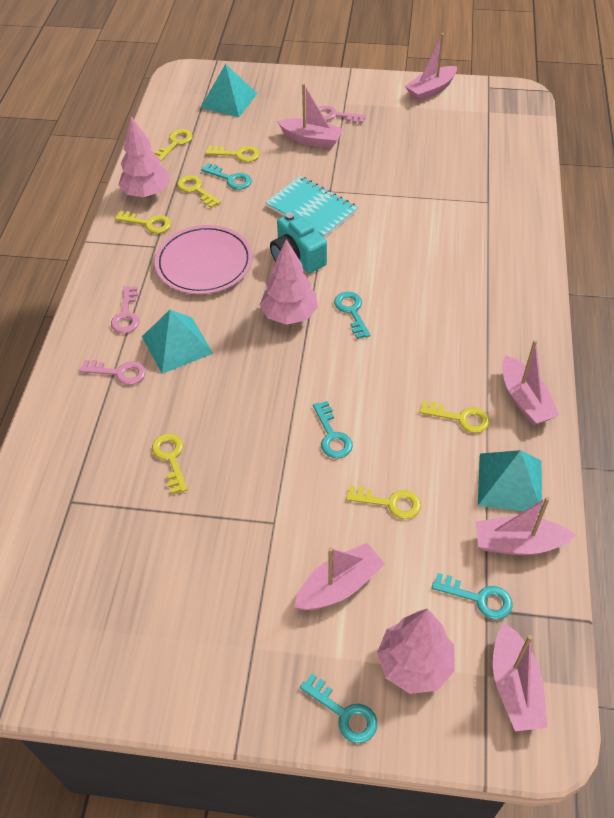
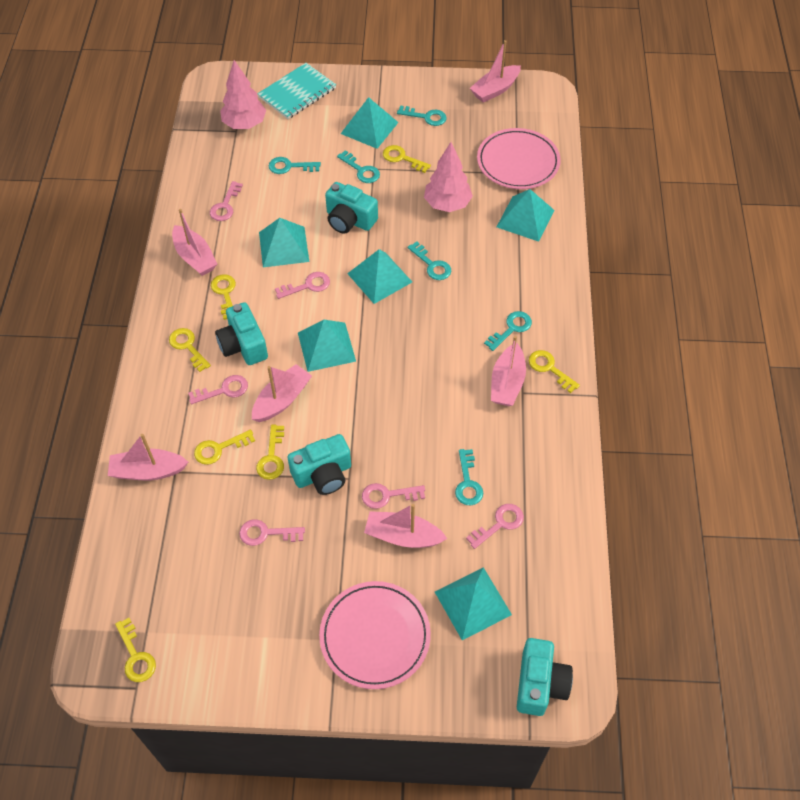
pink key: 3 -> 6
pink plate: 1 -> 2
pink tree: 3 -> 2
turquoise camera: 1 -> 4
turquoise key: 5 -> 6
turquoise pyramid: 3 -> 6

